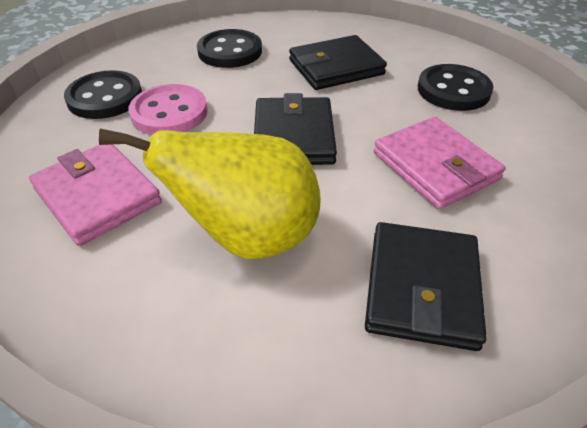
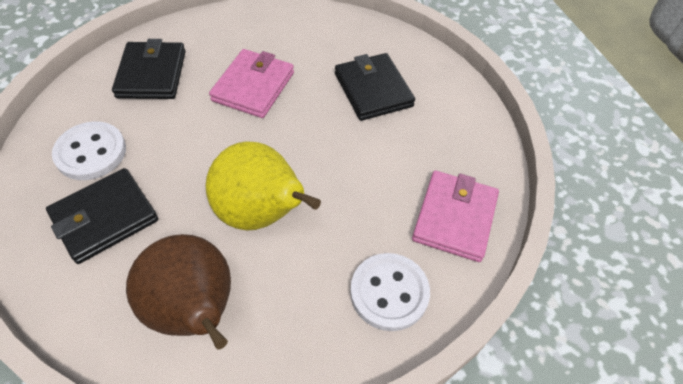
black button: 3 -> 0
brown pear: 0 -> 1
pink button: 1 -> 0
white button: 0 -> 2

